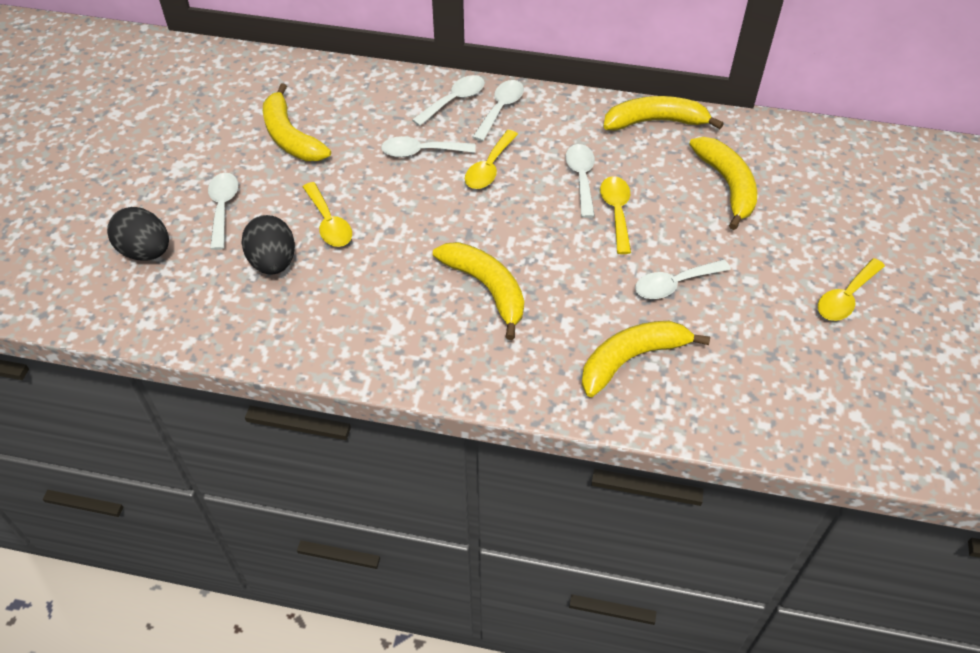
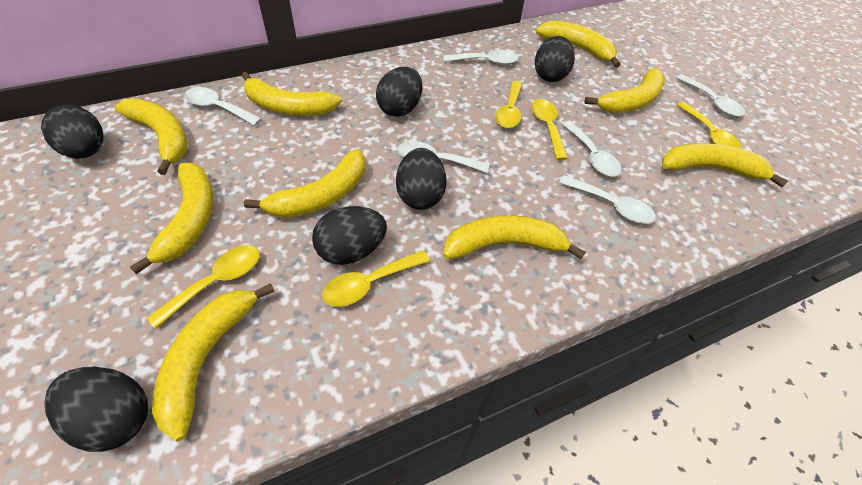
black egg: 2 -> 6
yellow banana: 5 -> 9
yellow spoon: 4 -> 5

